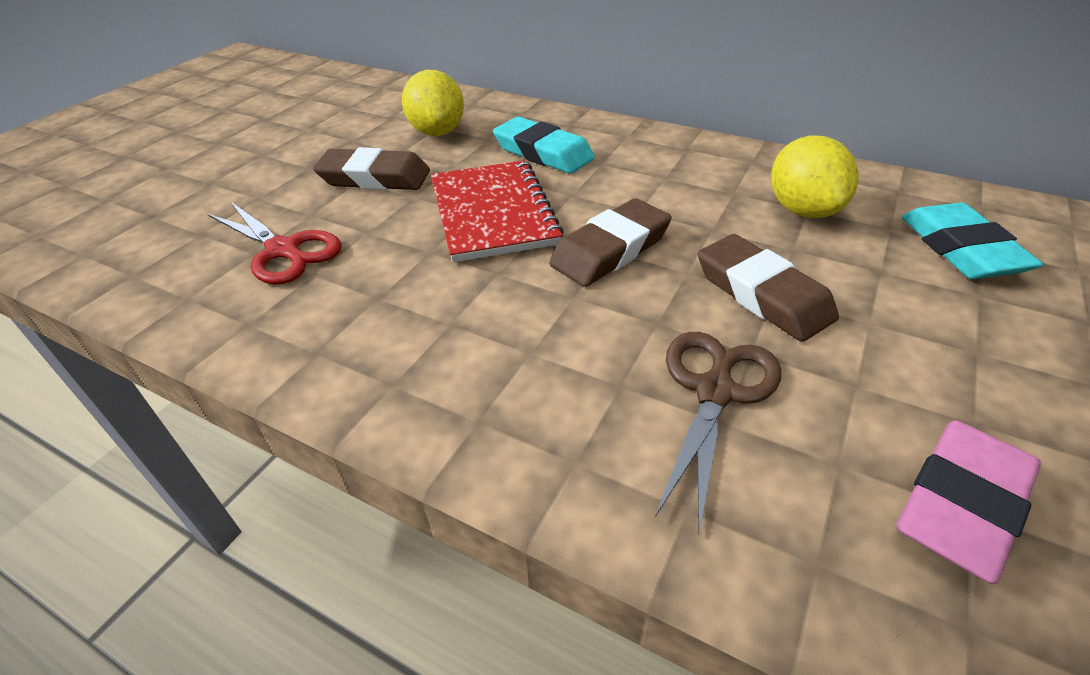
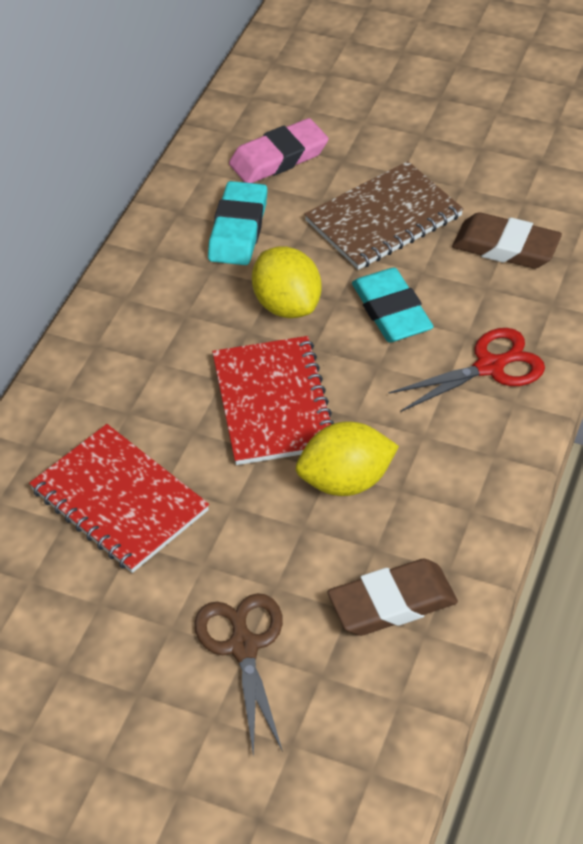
brown eraser: 3 -> 2
brown notebook: 0 -> 1
red notebook: 1 -> 2

